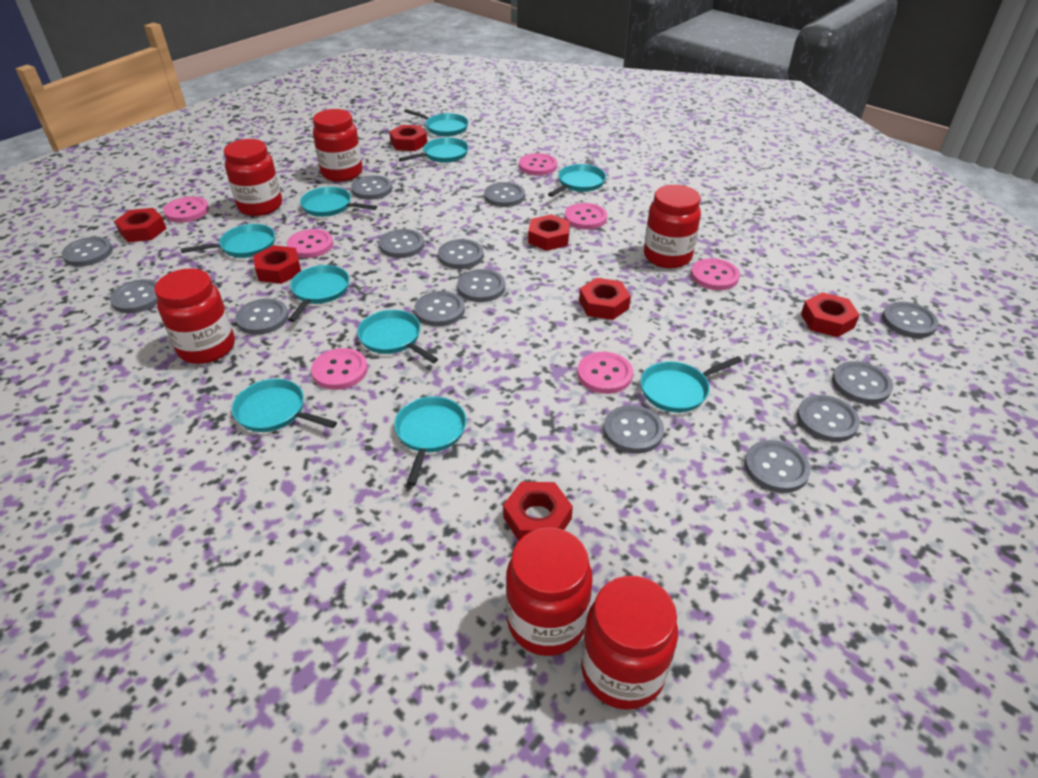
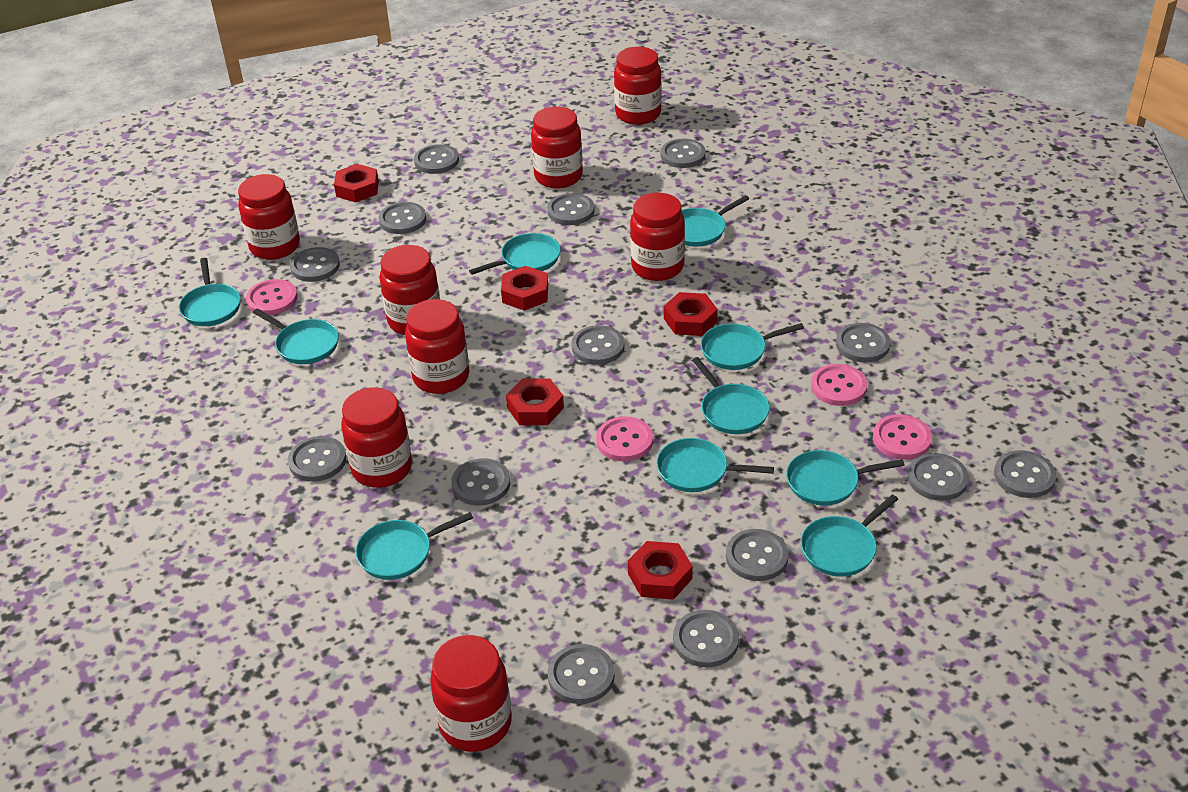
pink button: 7 -> 4
red jar: 6 -> 8
red nut: 7 -> 5

